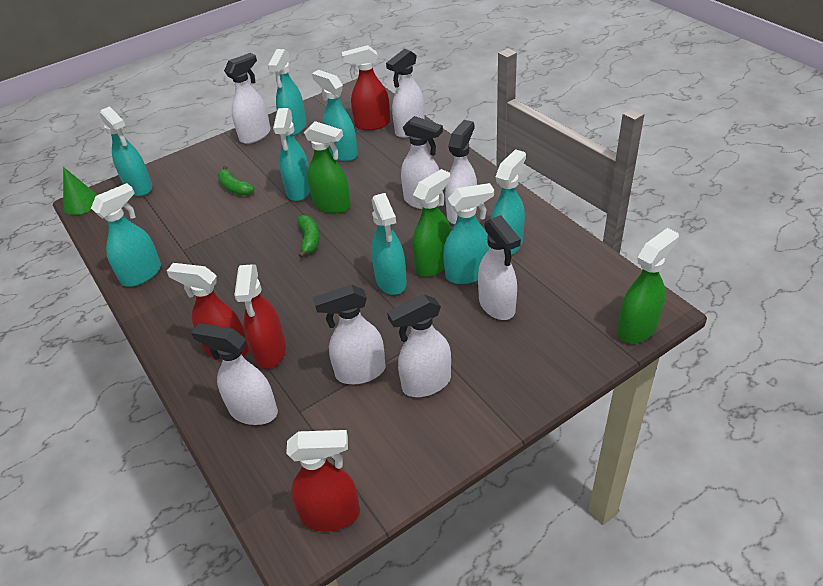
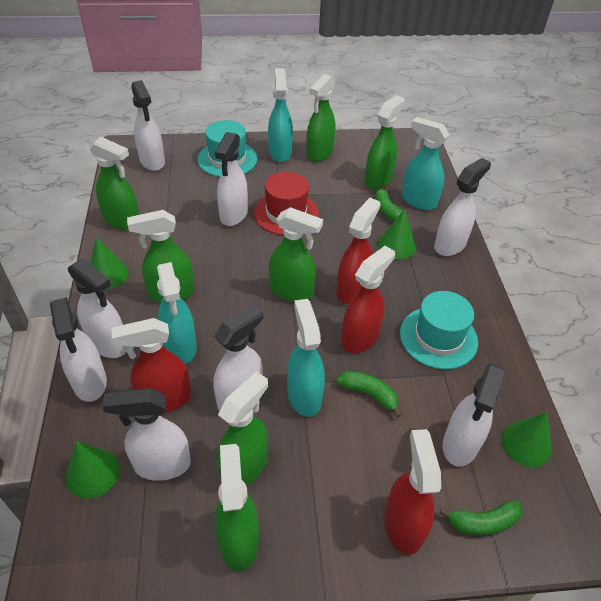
green banana: 2 -> 3
green cone: 1 -> 4
green spray bottle: 3 -> 7
red hat: 0 -> 1
turquoise hat: 0 -> 2
turquoise spray bottle: 8 -> 4

